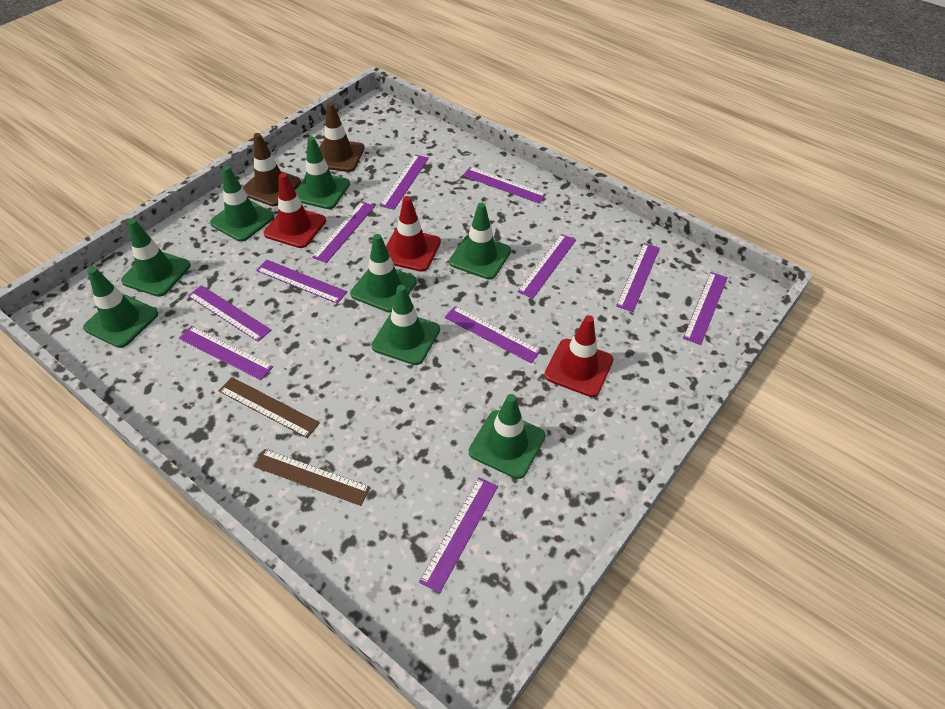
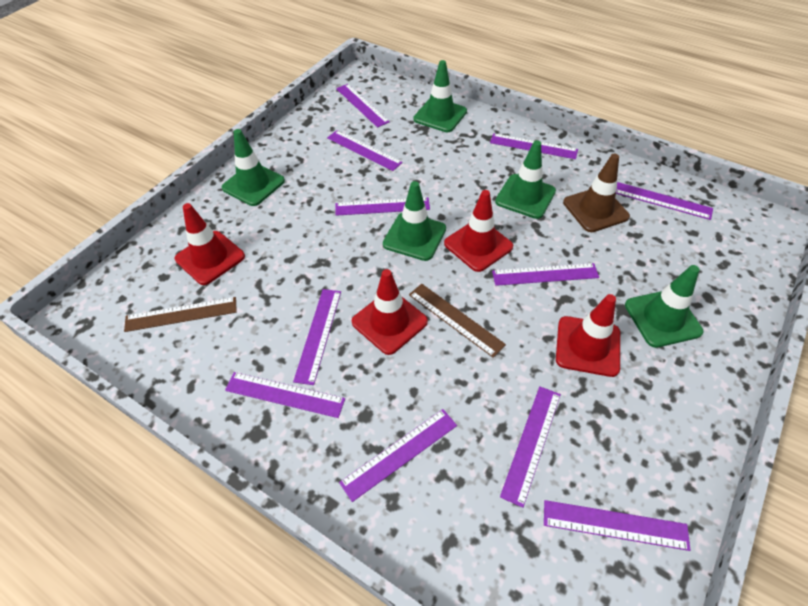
brown traffic cone: 2 -> 1
green traffic cone: 8 -> 5
red traffic cone: 3 -> 4

